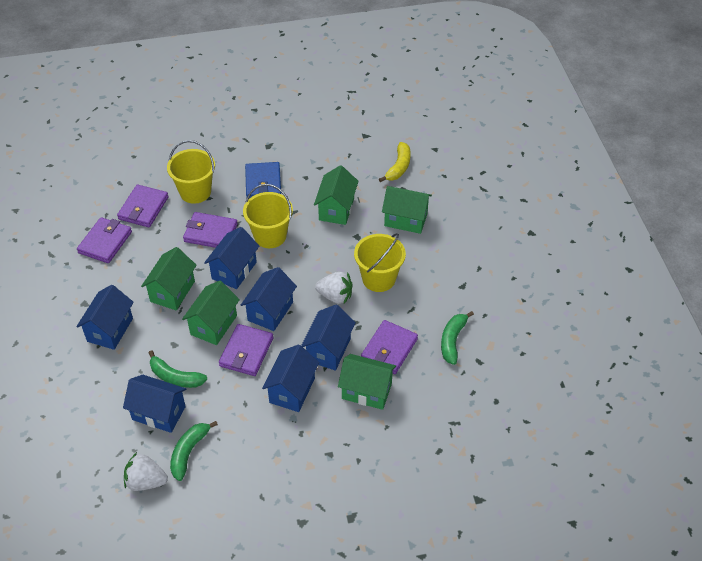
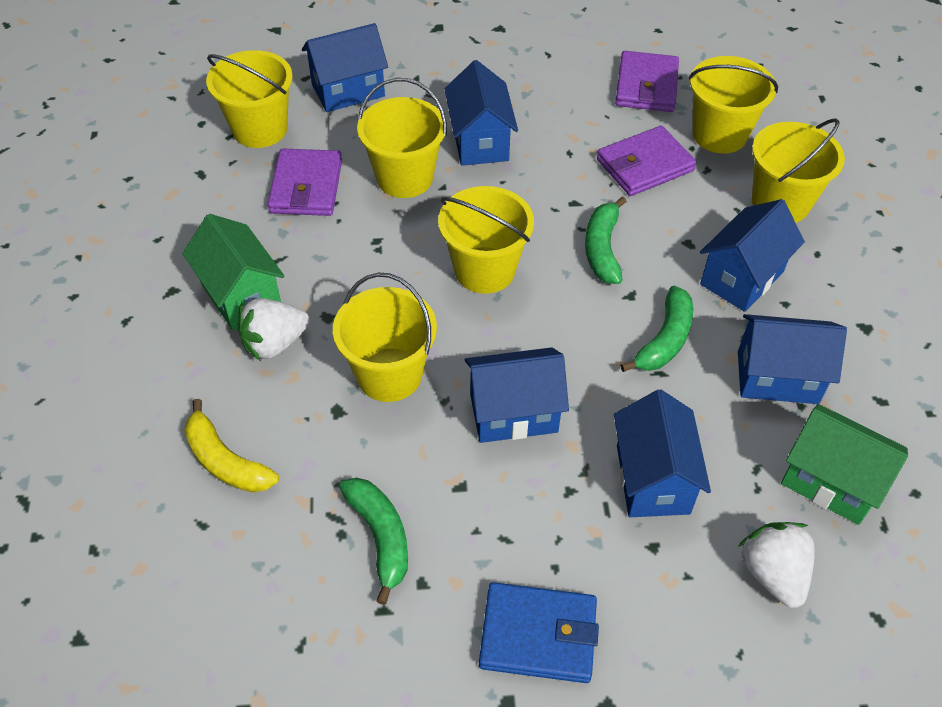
green house: 5 -> 2
purple wallet: 5 -> 3
yellow bucket: 3 -> 6

